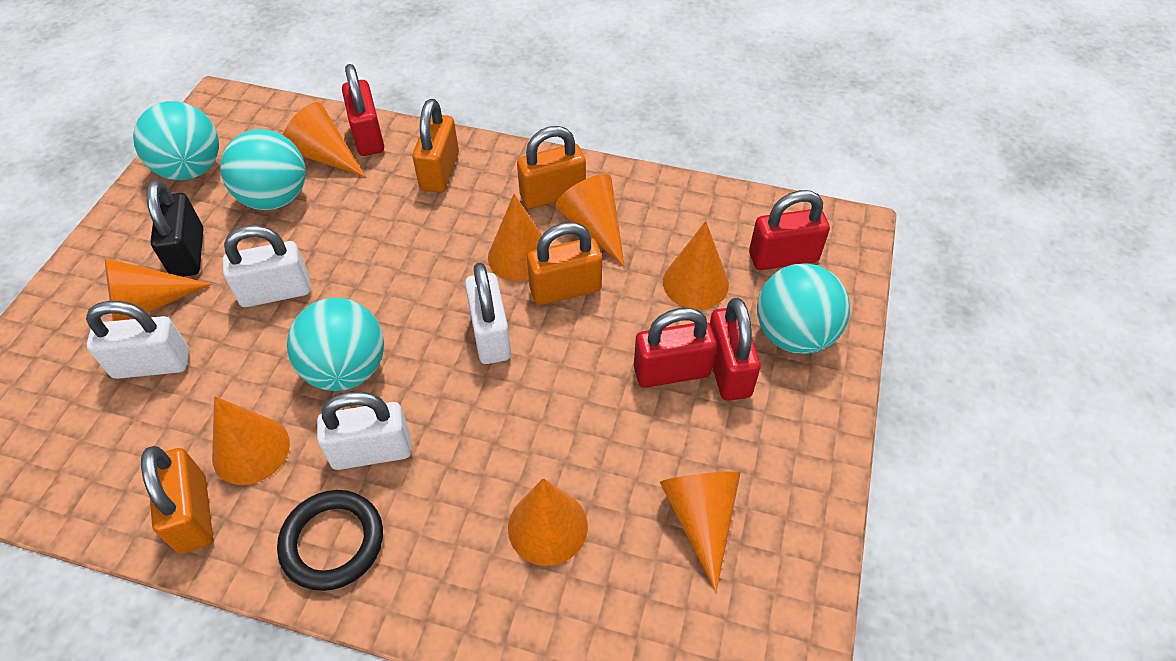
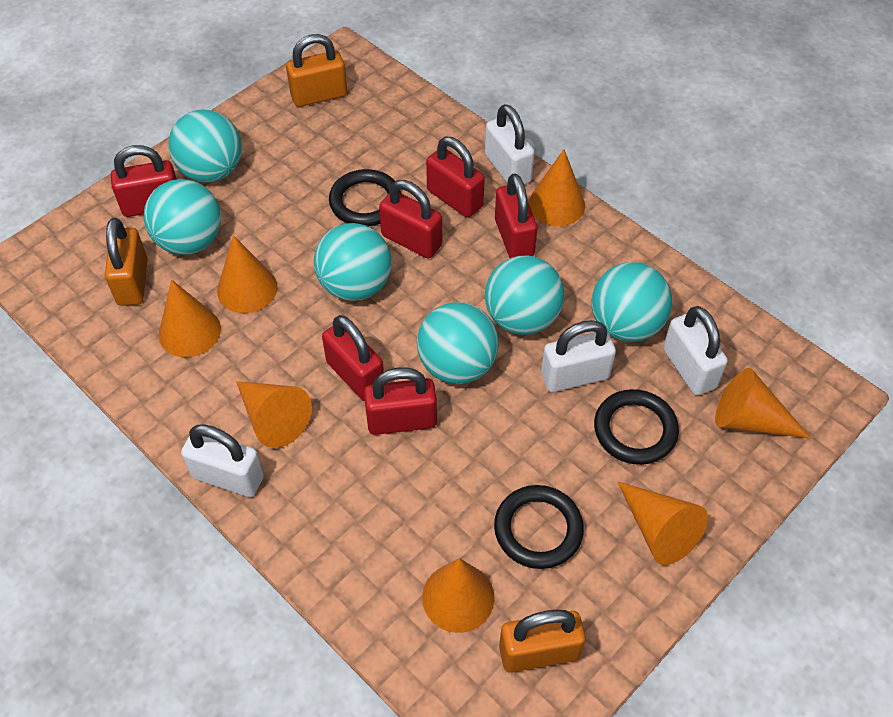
black padlock: 1 -> 0
black ring: 1 -> 3
orange cone: 8 -> 7
orange padlock: 4 -> 3
red padlock: 4 -> 6
turquoise ball: 4 -> 6

